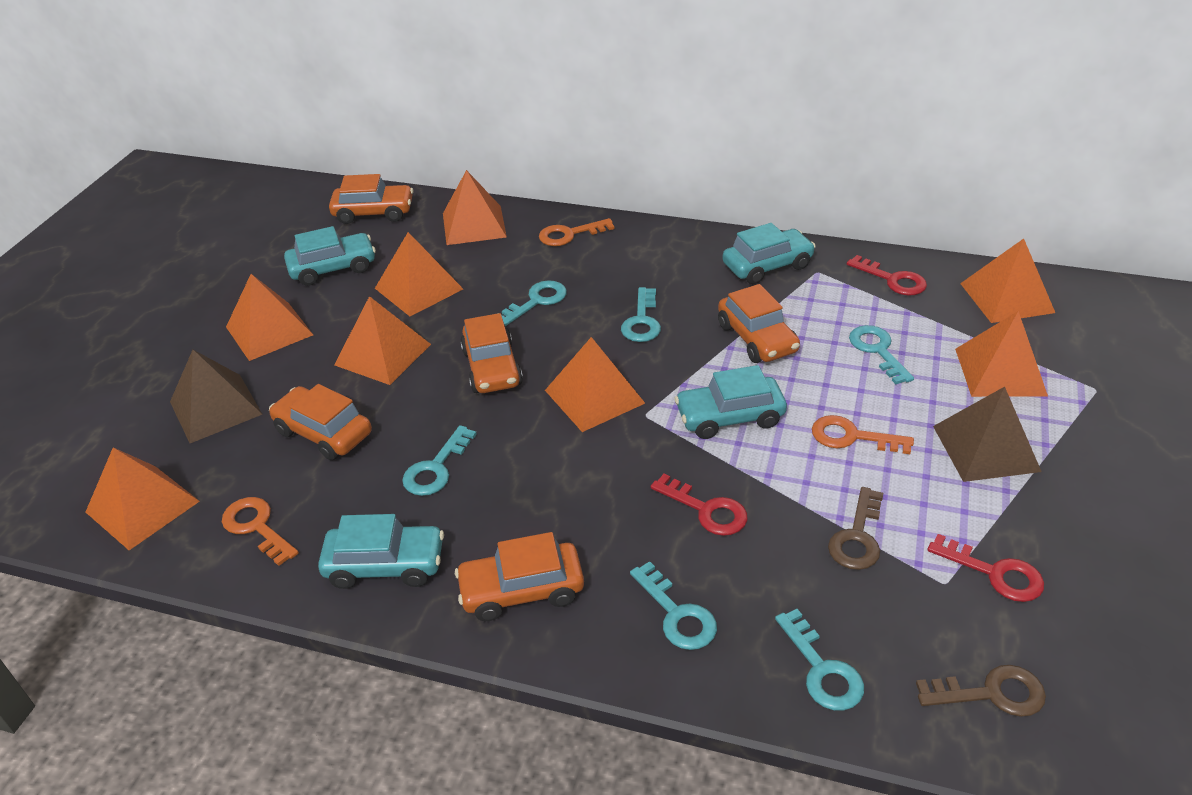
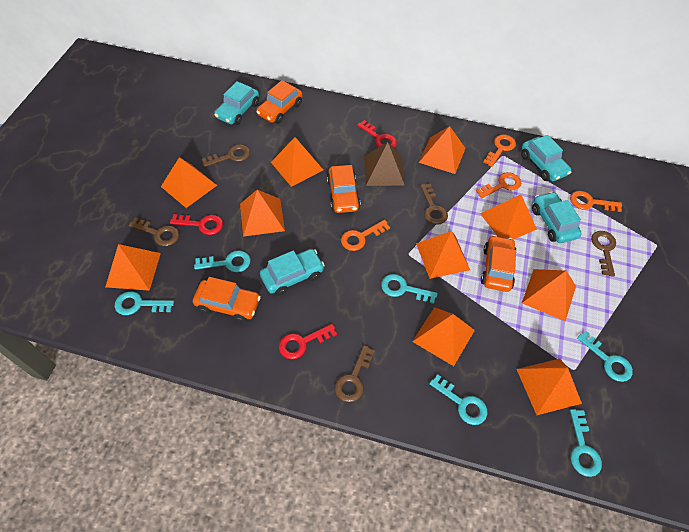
brown key: 2 -> 5
brown pyramid: 2 -> 1
orange car: 5 -> 4
orange key: 3 -> 4
orange pyramid: 8 -> 10

